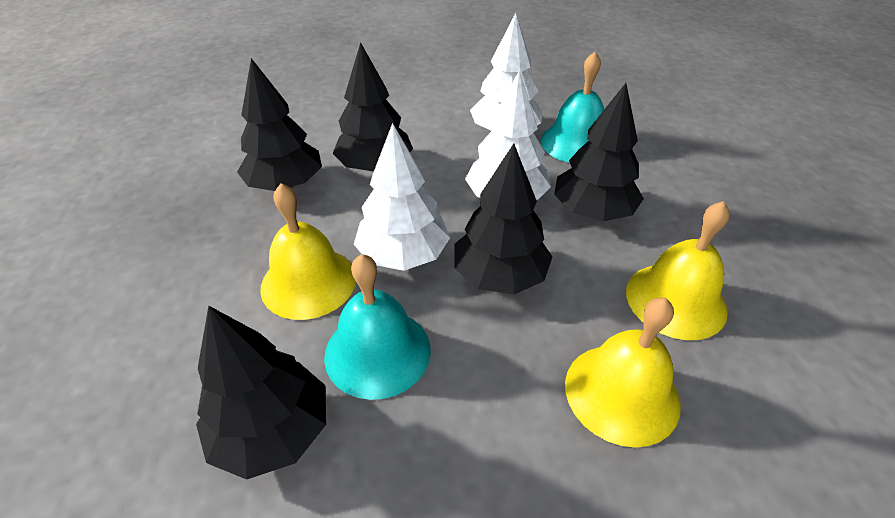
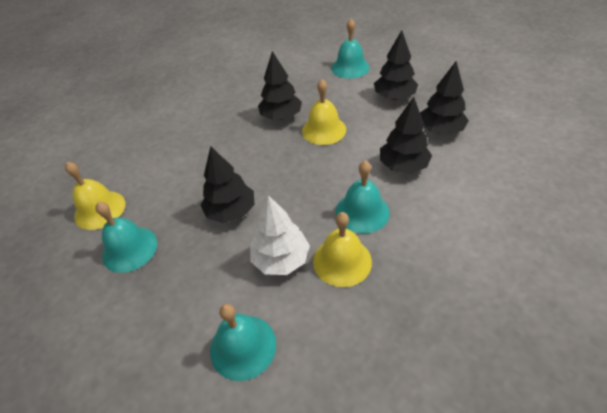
turquoise bell: 2 -> 4
white tree: 3 -> 1

